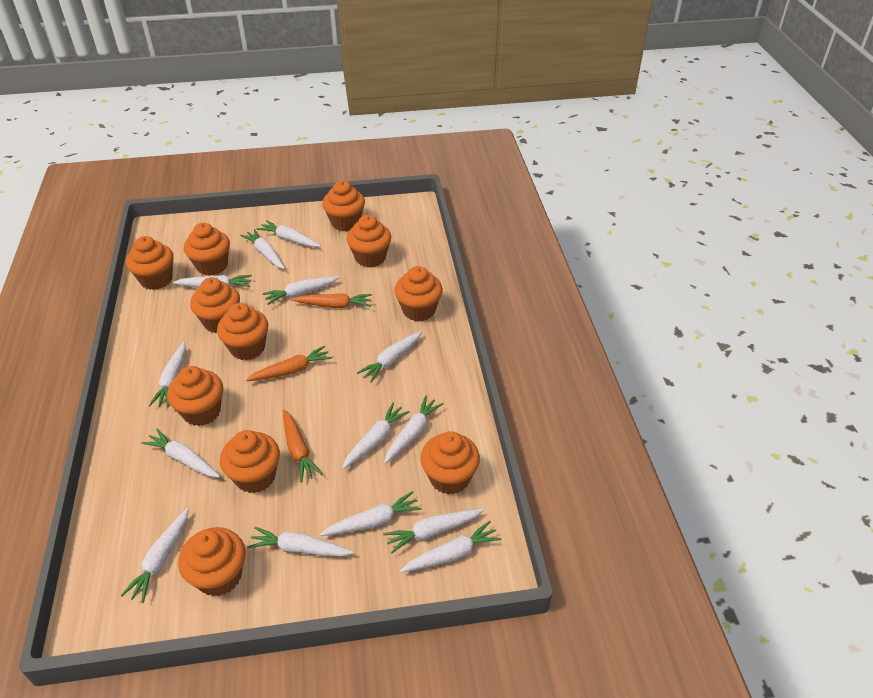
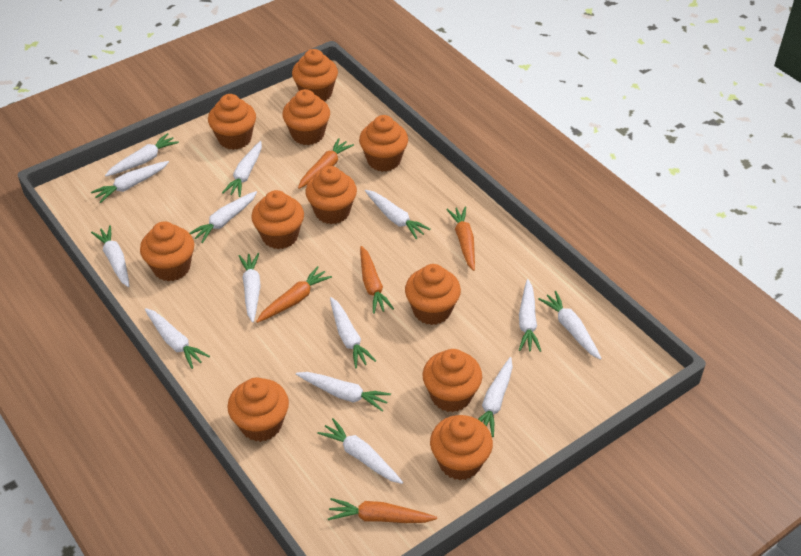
orange carrot: 3 -> 5

